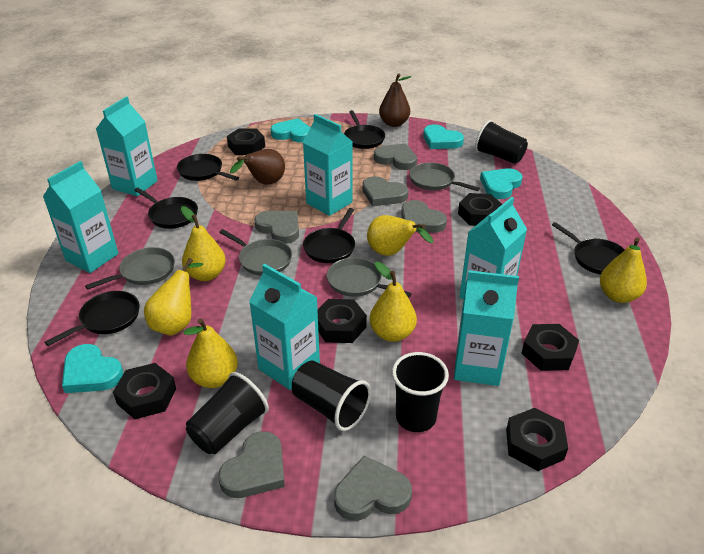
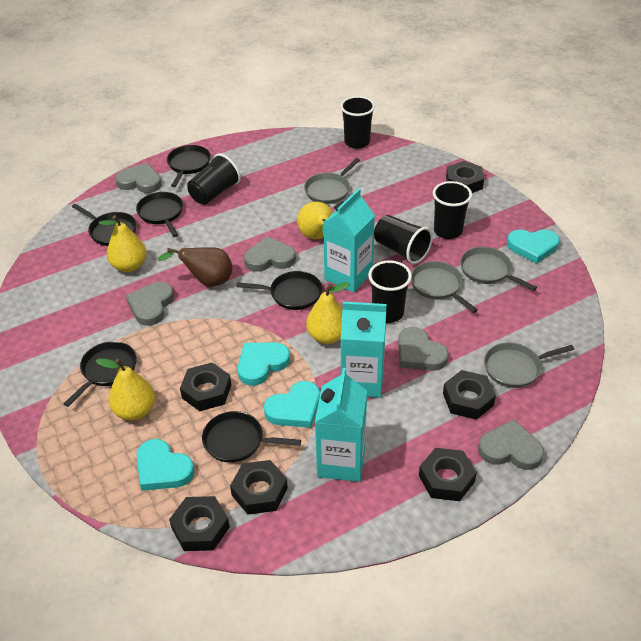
black cup: 4 -> 5
brown pear: 2 -> 1
grey heart: 6 -> 5
turquoise carton: 6 -> 3
yellow pear: 6 -> 4

